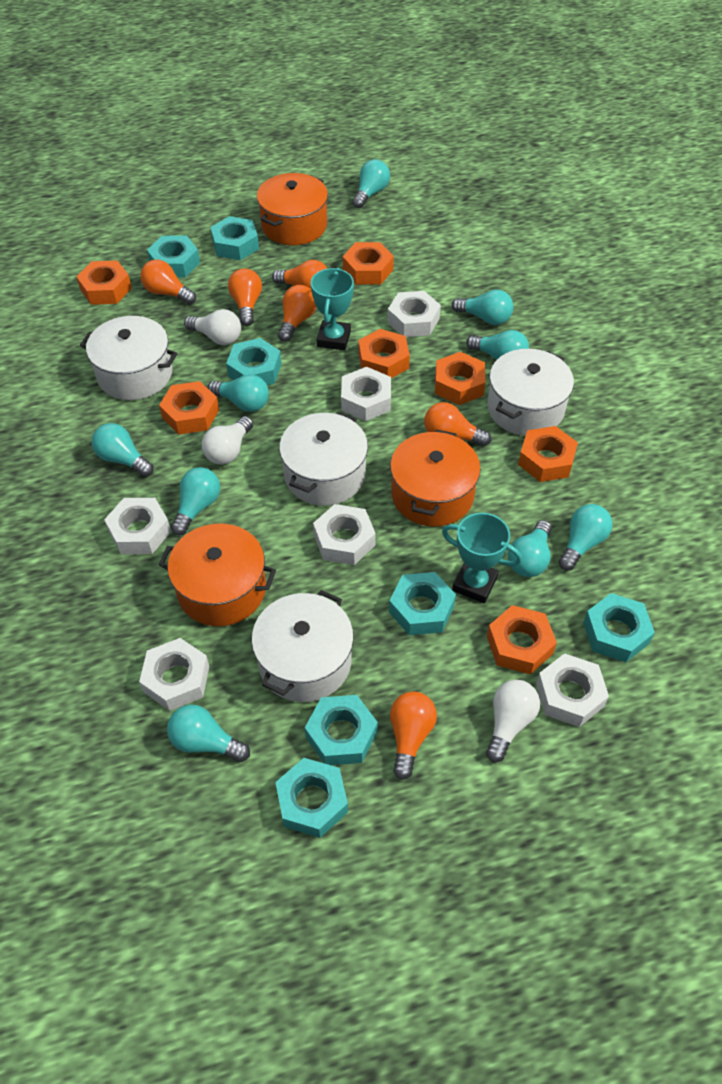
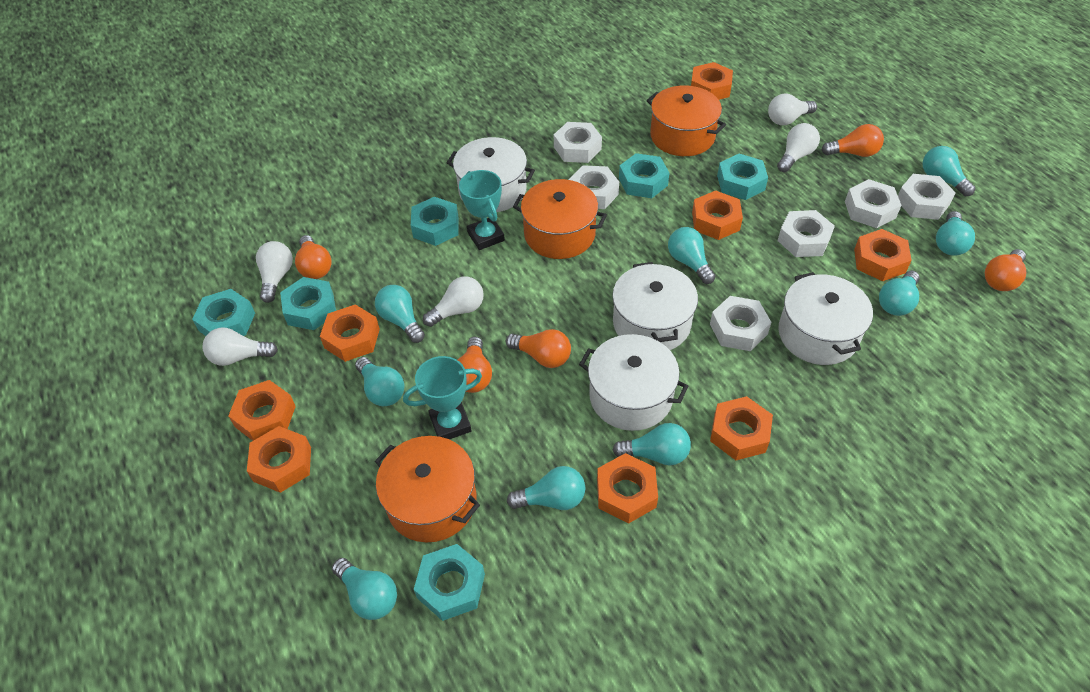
orange light bulb: 6 -> 5
orange nut: 7 -> 8
turquoise nut: 7 -> 6
white light bulb: 3 -> 5

